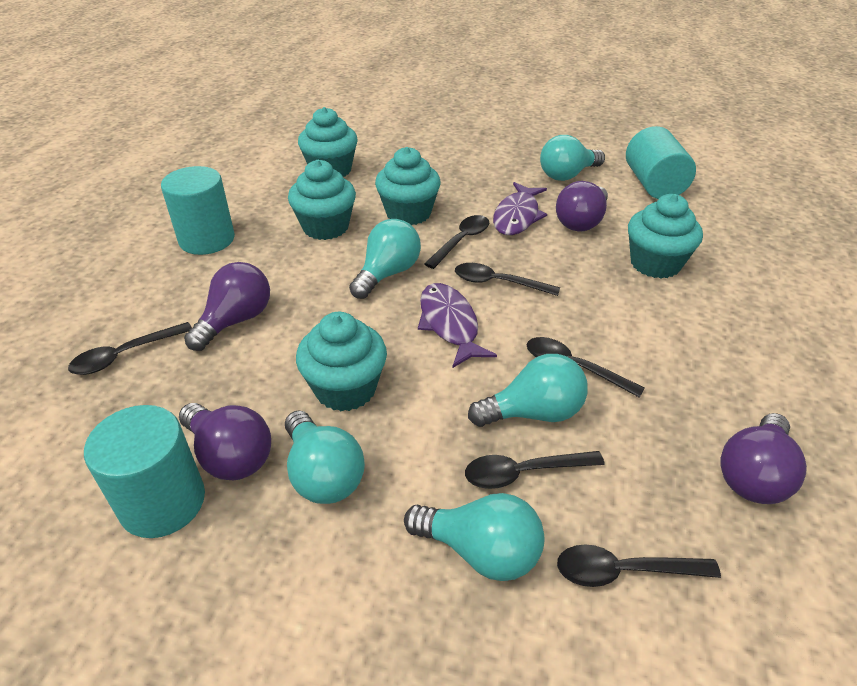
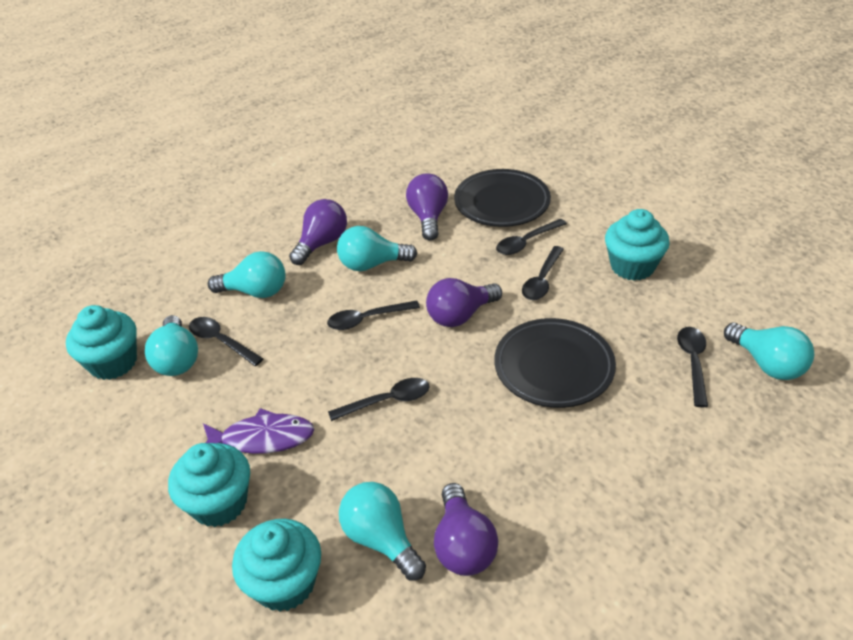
black plate: 0 -> 2
purple fish: 2 -> 1
turquoise cupcake: 5 -> 4
turquoise cylinder: 3 -> 0

